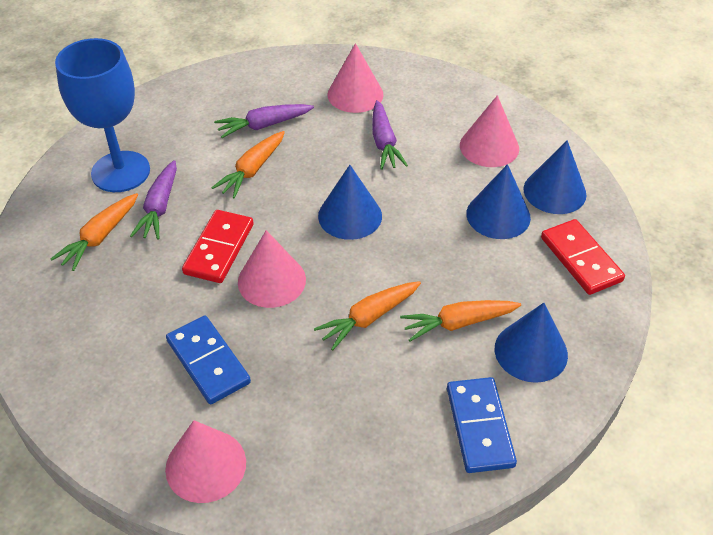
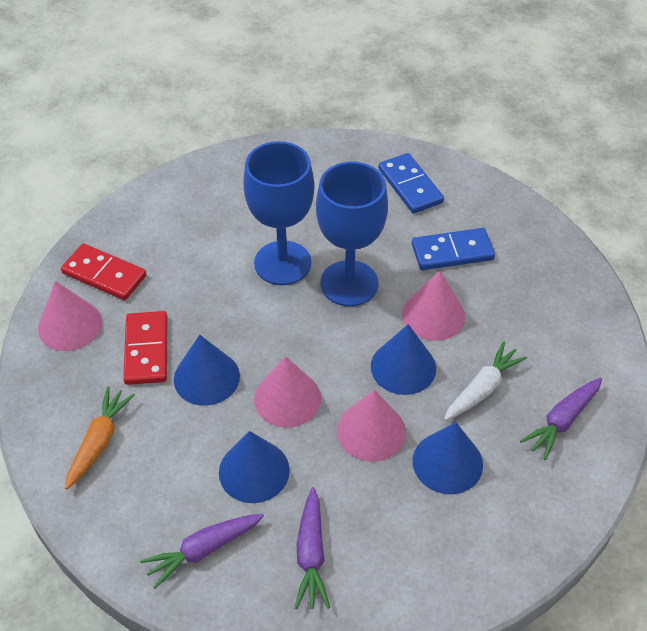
blue goblet: 1 -> 2
orange carrot: 4 -> 1
white carrot: 0 -> 1

